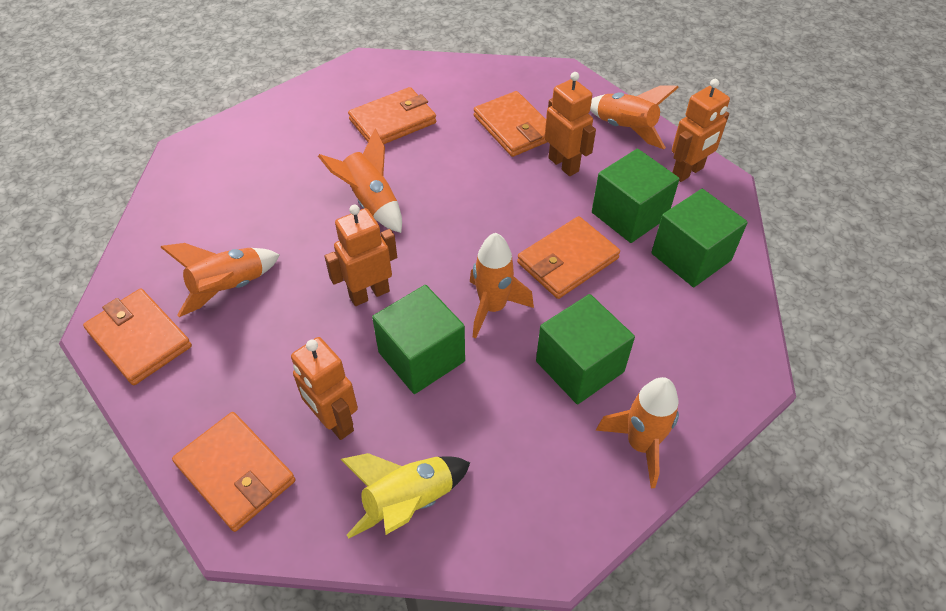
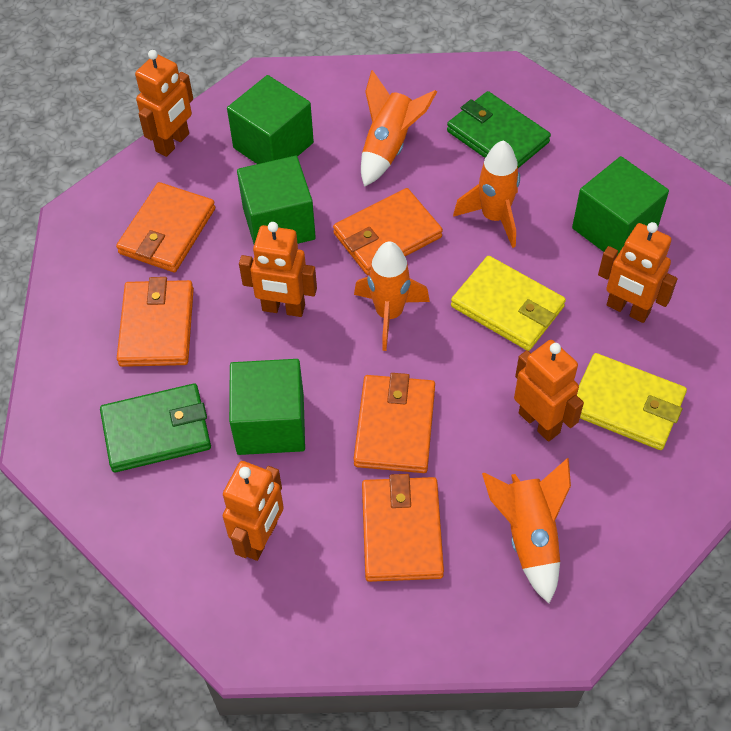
green wallet: 0 -> 2
orange robot: 4 -> 5
orange rocket: 5 -> 4
yellow rocket: 1 -> 0
yellow wallet: 0 -> 2

